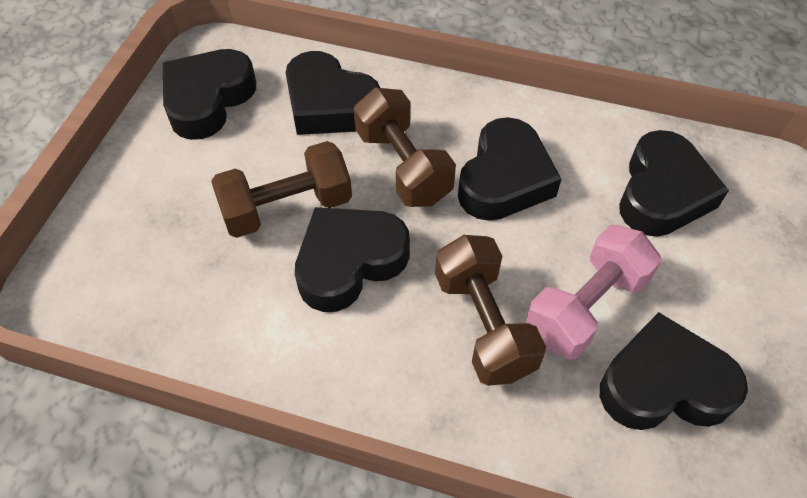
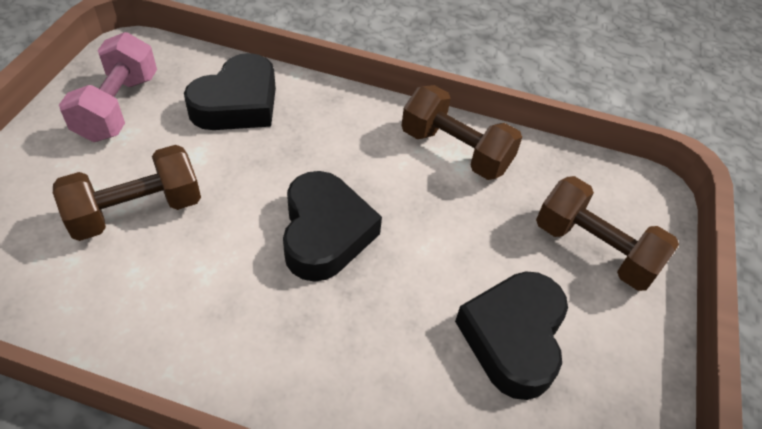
black heart: 6 -> 3

